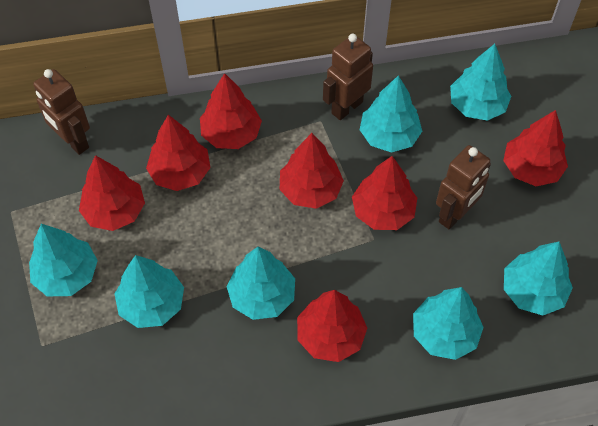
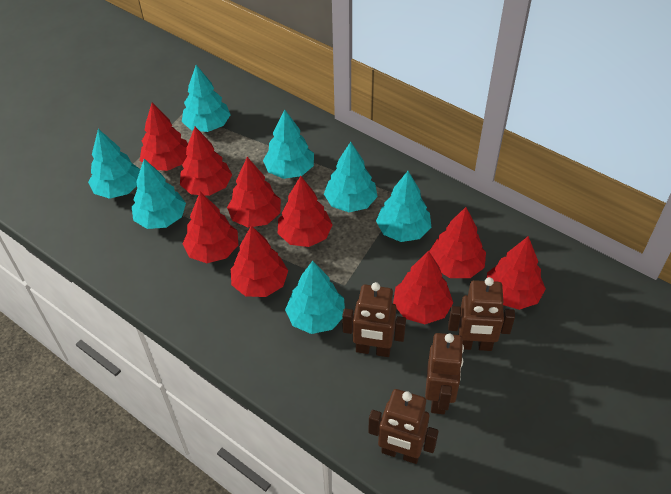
brown robot: 3 -> 4
red tree: 7 -> 9

